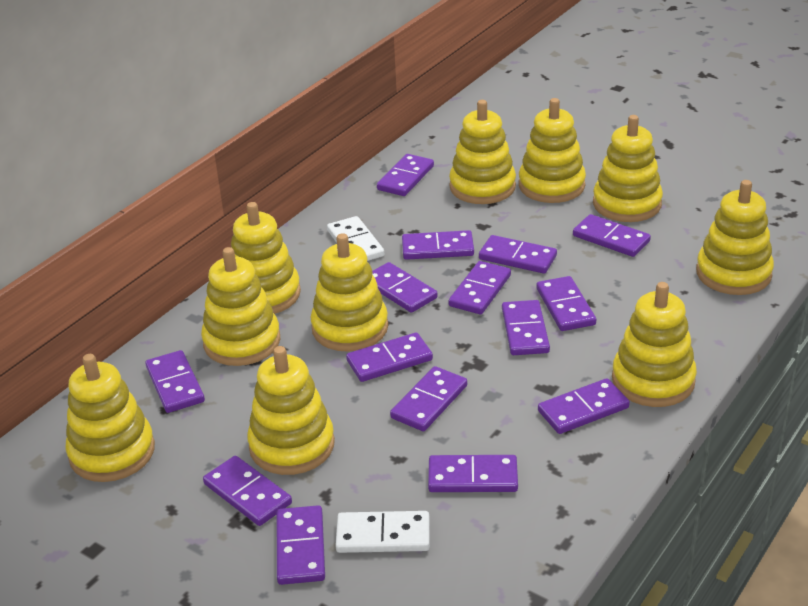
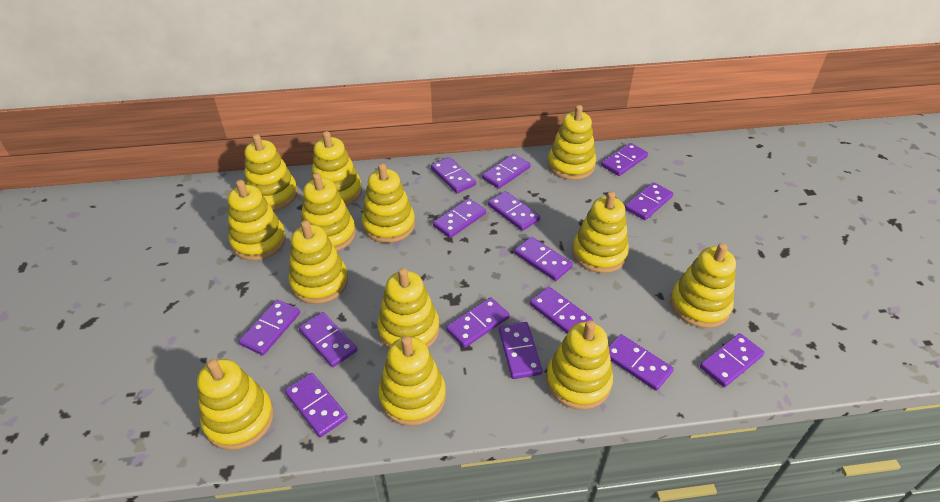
white domino: 2 -> 0
yellow stacking toy: 10 -> 13

